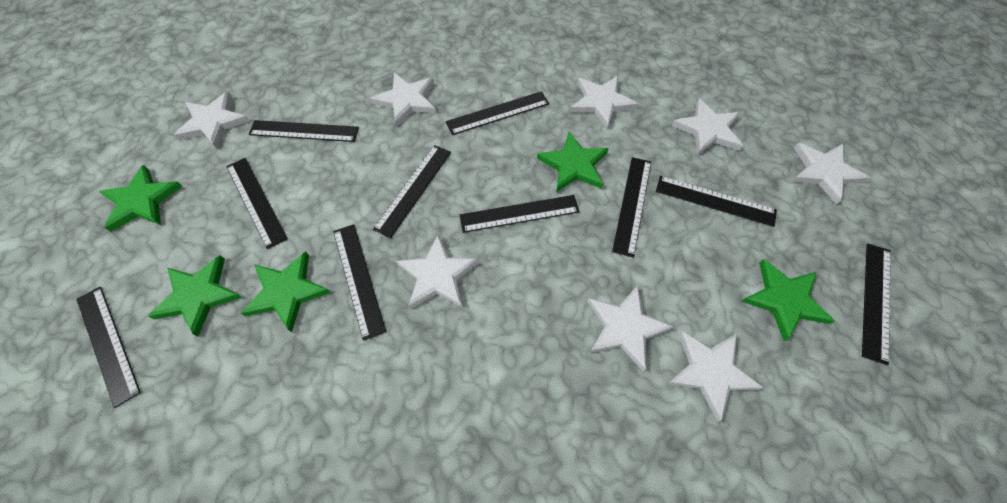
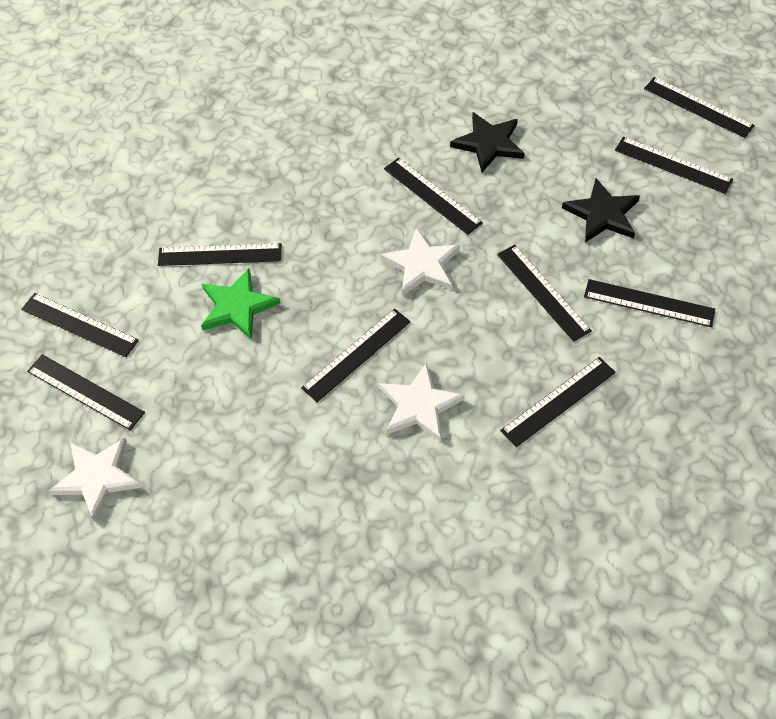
black star: 0 -> 2
green star: 5 -> 1
white star: 8 -> 3

